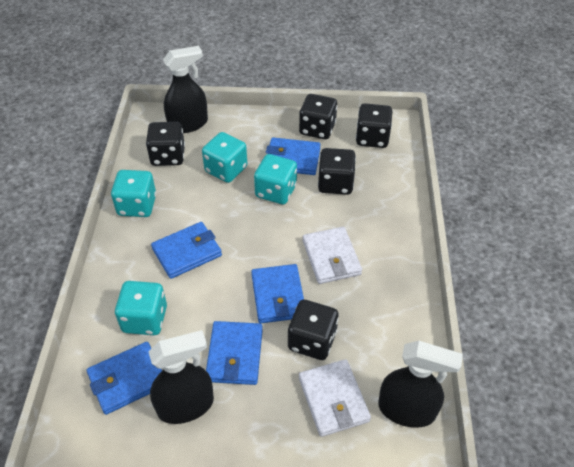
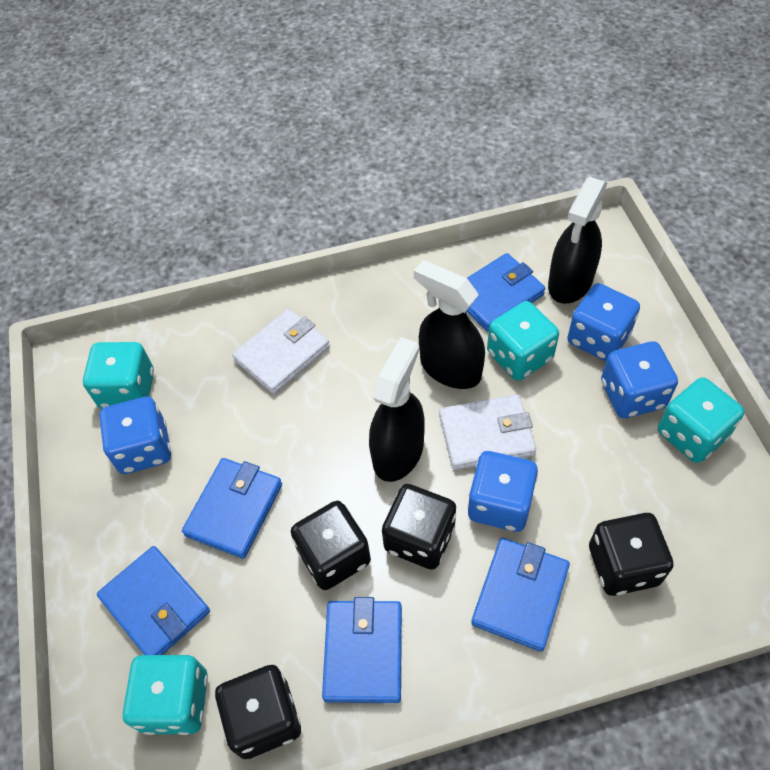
black dice: 5 -> 4
blue dice: 0 -> 4

